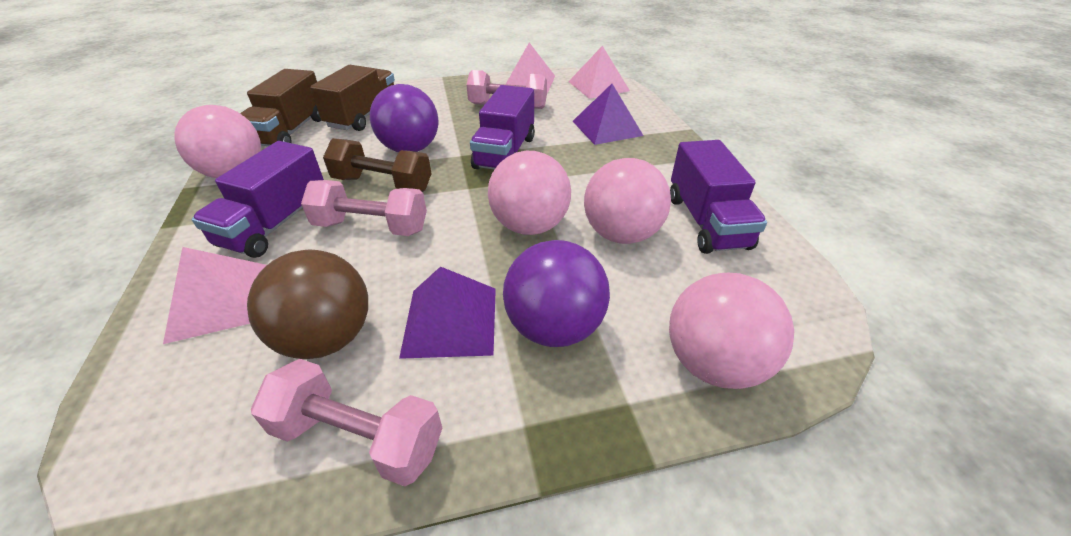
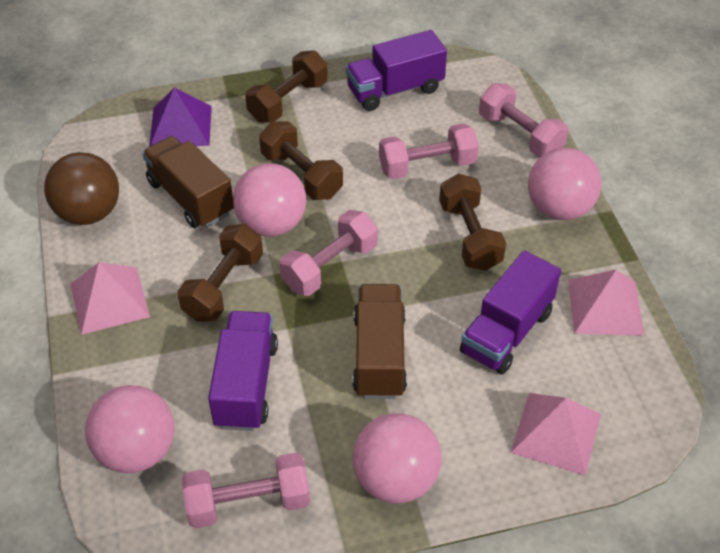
brown dumbbell: 1 -> 4
pink dumbbell: 3 -> 4
purple ball: 2 -> 0
purple pyramid: 2 -> 1

